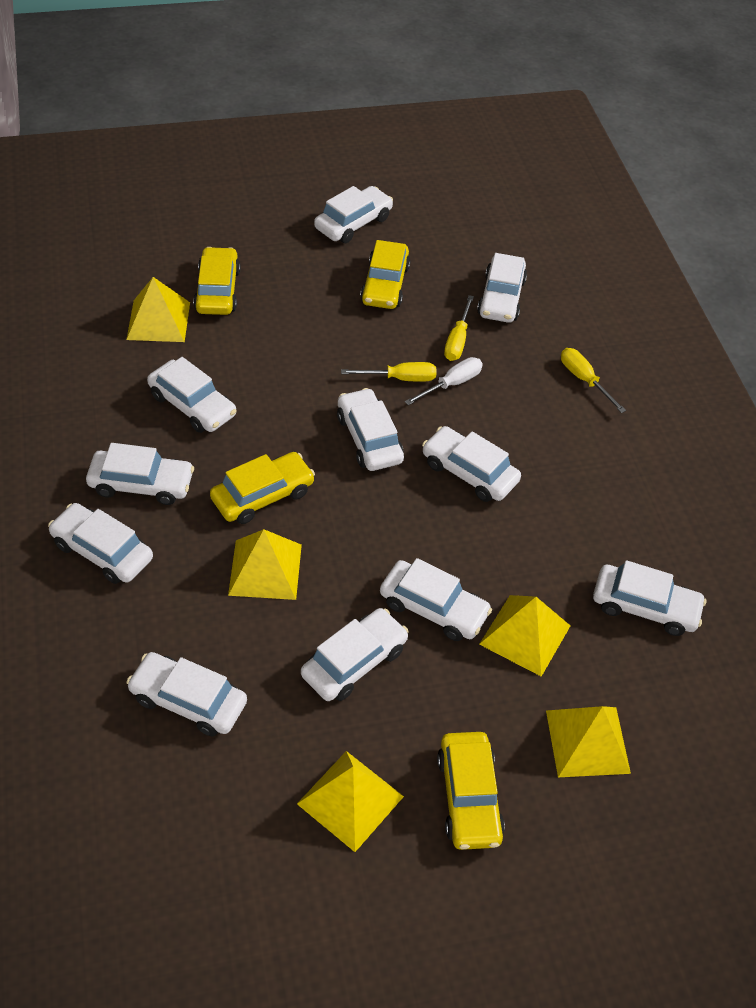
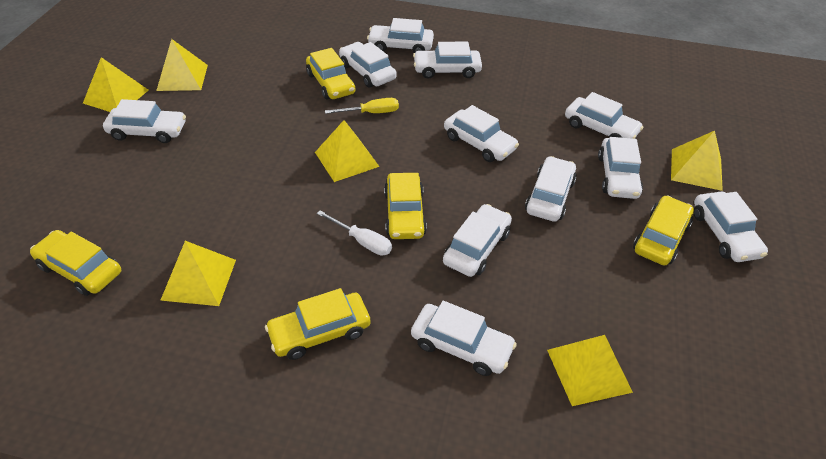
yellow car: 4 -> 5
yellow pyramid: 5 -> 6
yellow screwdriver: 3 -> 1

